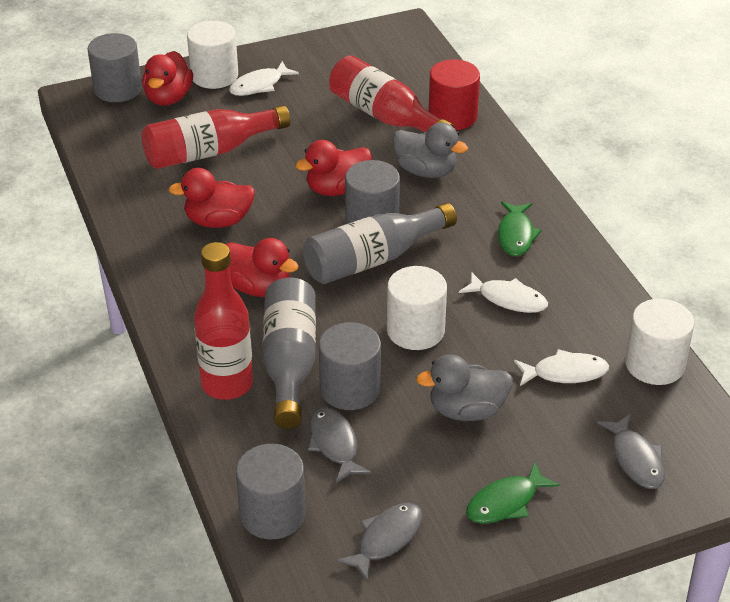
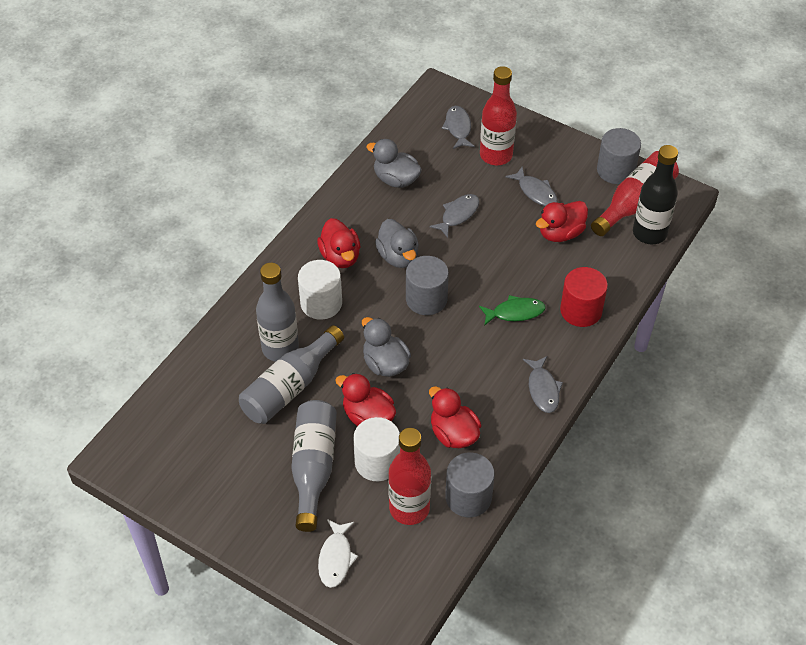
black bottle: 0 -> 1
green fish: 2 -> 1
grey bottle: 2 -> 3
grey cylinder: 4 -> 3
grey duck: 2 -> 3
grey fish: 3 -> 4
white cylinder: 3 -> 2
white fish: 3 -> 1

